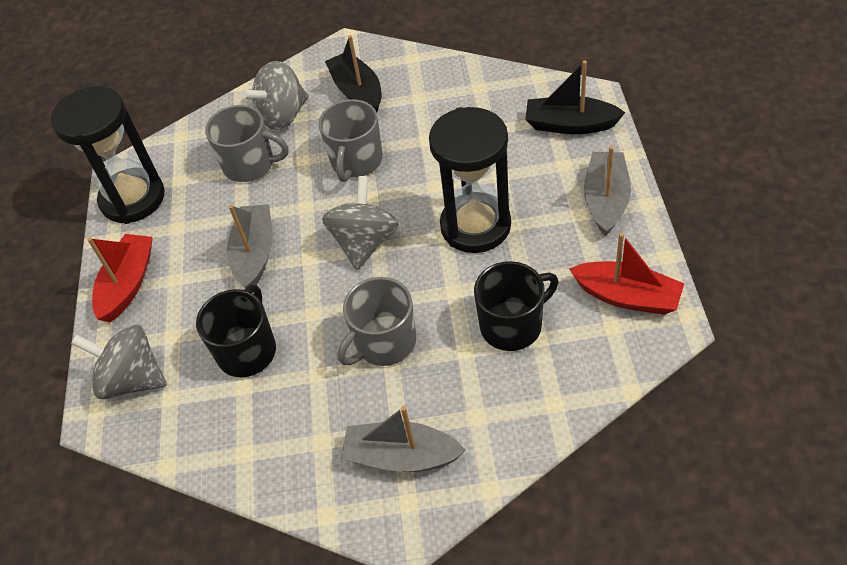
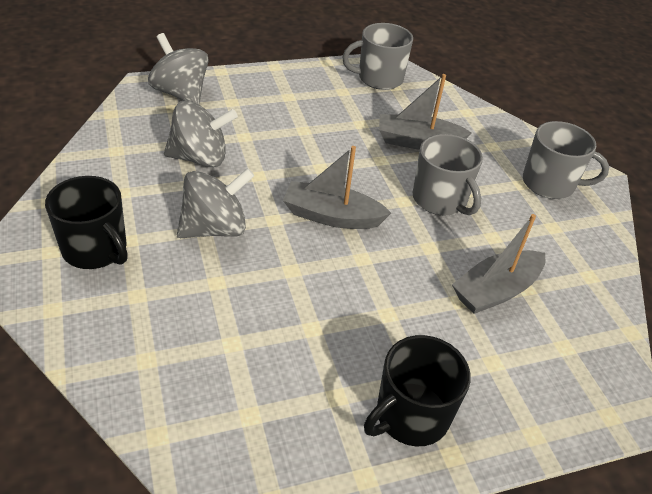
black boat: 2 -> 0
black hourglass: 2 -> 0
red boat: 2 -> 0

